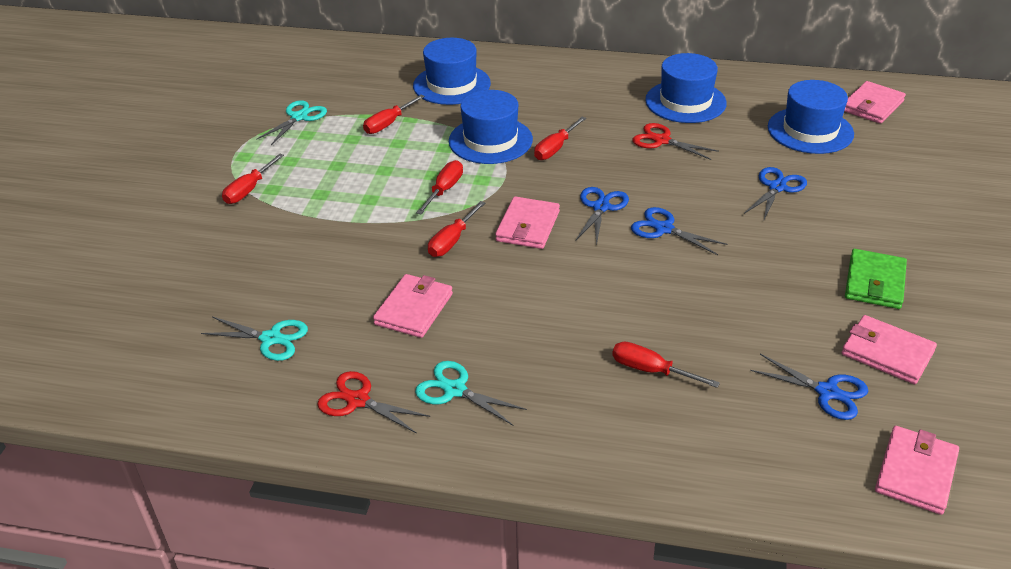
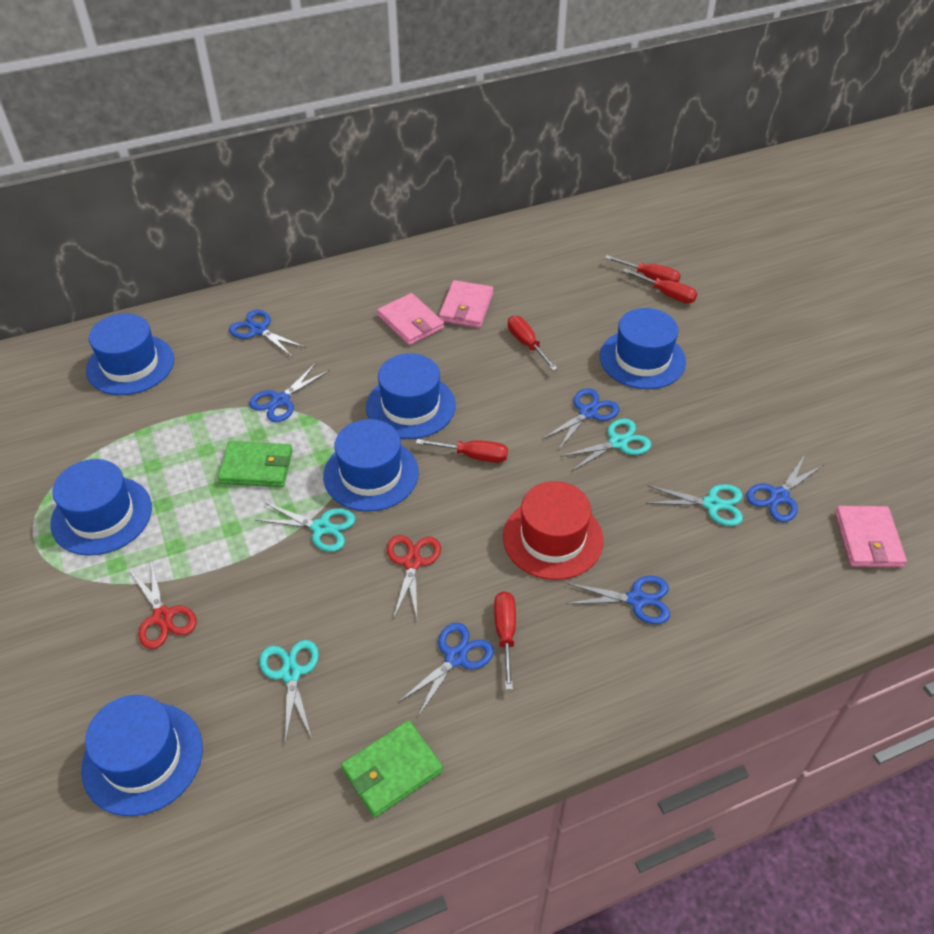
blue hat: 4 -> 6
blue scissors: 4 -> 6
green wallet: 1 -> 2
pink wallet: 5 -> 3
red hat: 0 -> 1
red screwdriver: 6 -> 5
turquoise scissors: 3 -> 4

